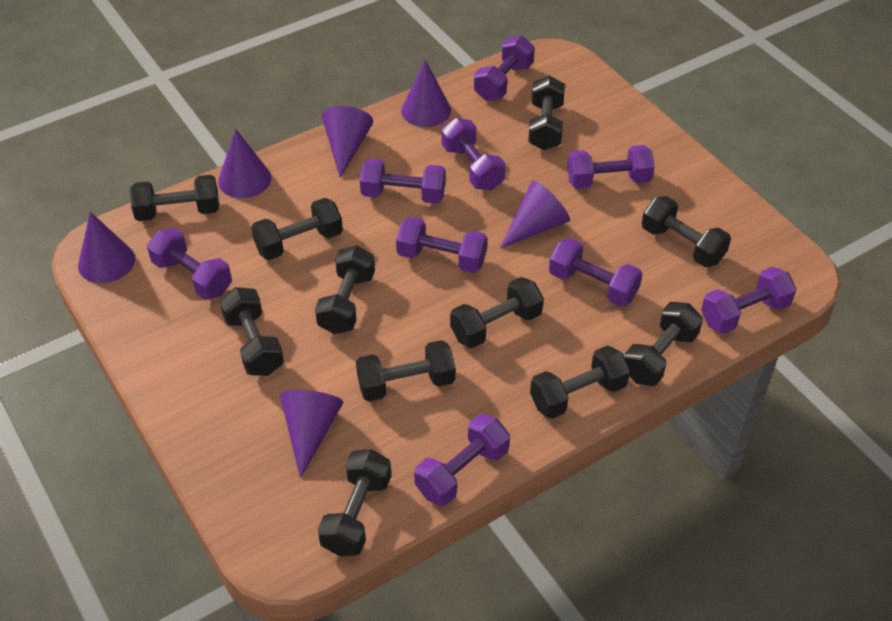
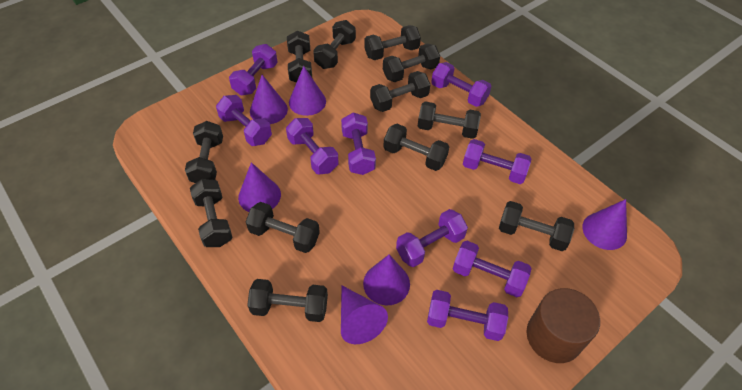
black dumbbell: 11 -> 12
brown cylinder: 0 -> 1

